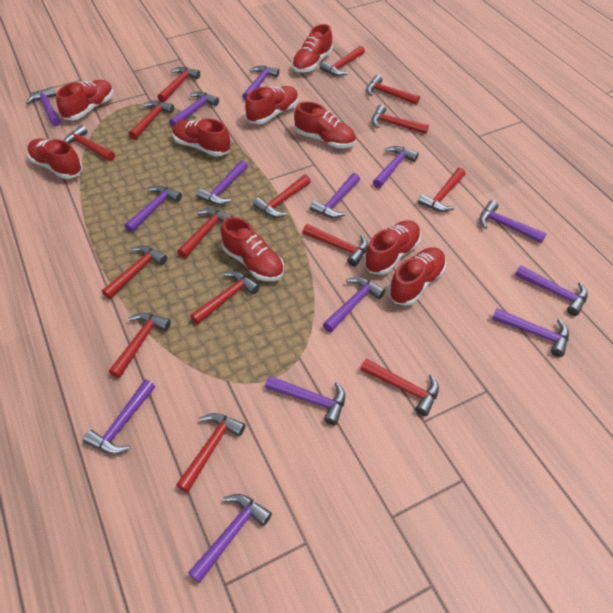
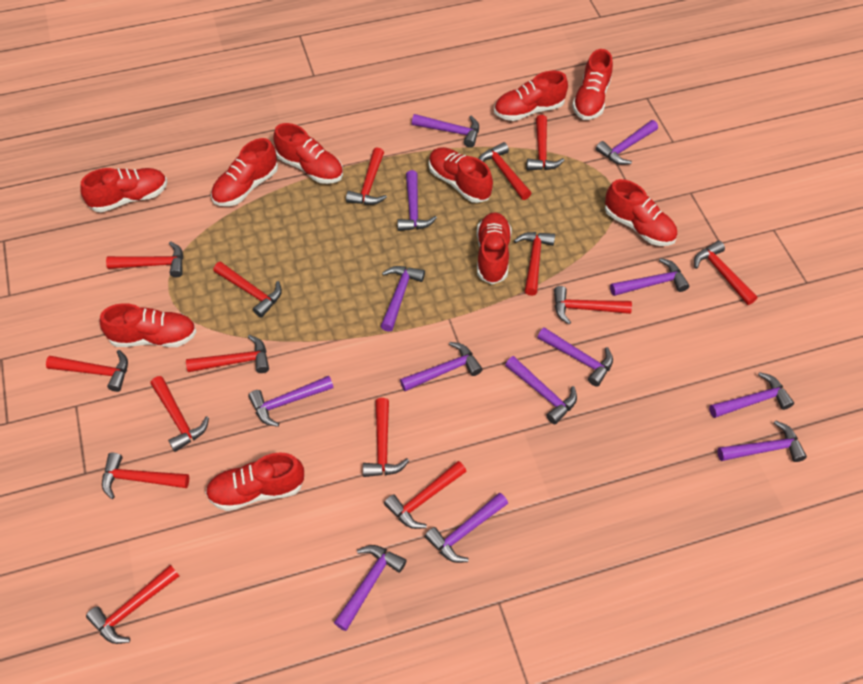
purple hammer: 14 -> 13
red shoe: 9 -> 10

